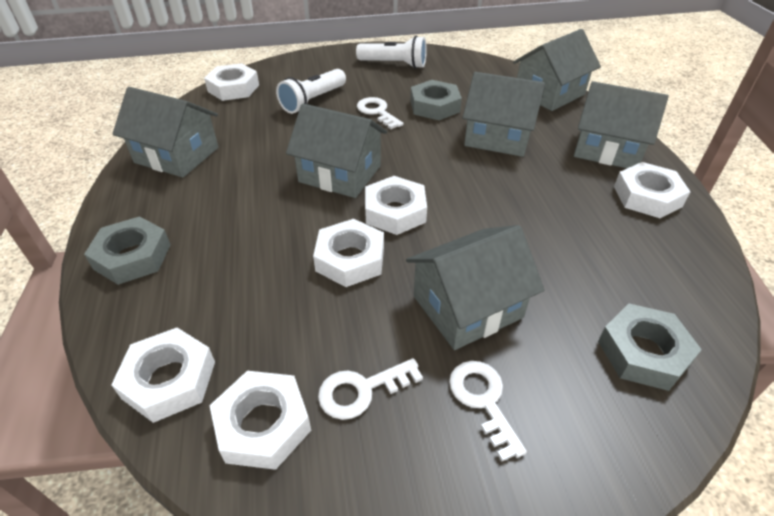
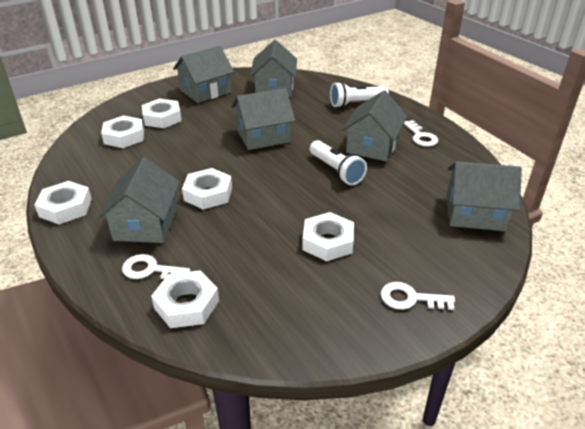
grey nut: 3 -> 0

